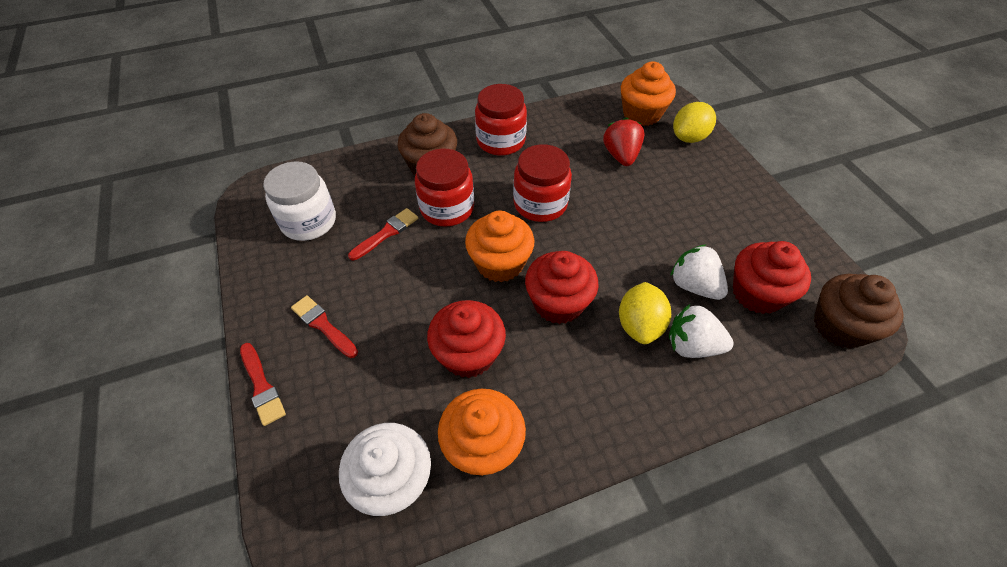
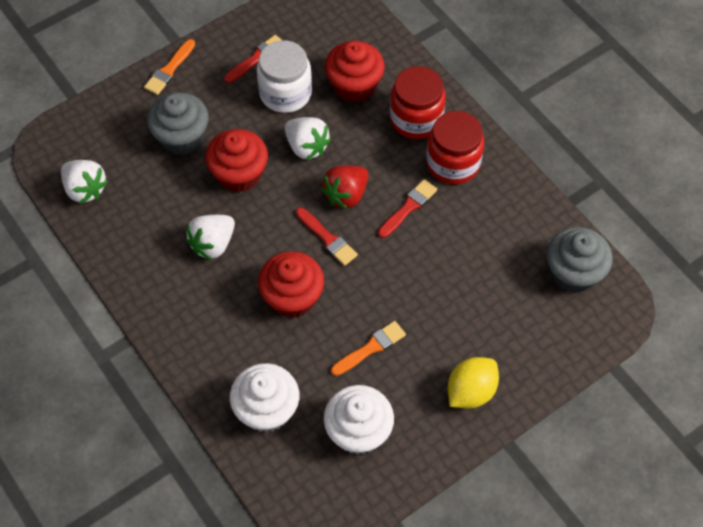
brown cupcake: 2 -> 0
grey cupcake: 0 -> 2
orange brush: 0 -> 2
orange cupcake: 3 -> 0
red jar: 3 -> 2
white cupcake: 1 -> 2
white strawberry: 2 -> 3
yellow lemon: 2 -> 1

